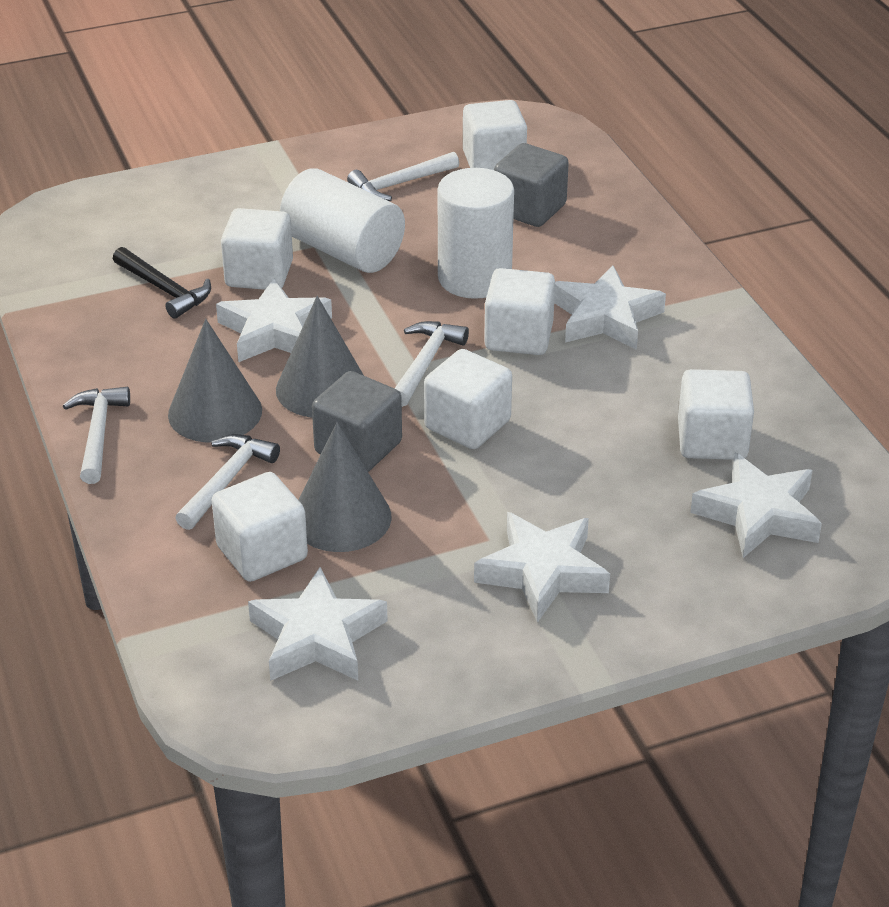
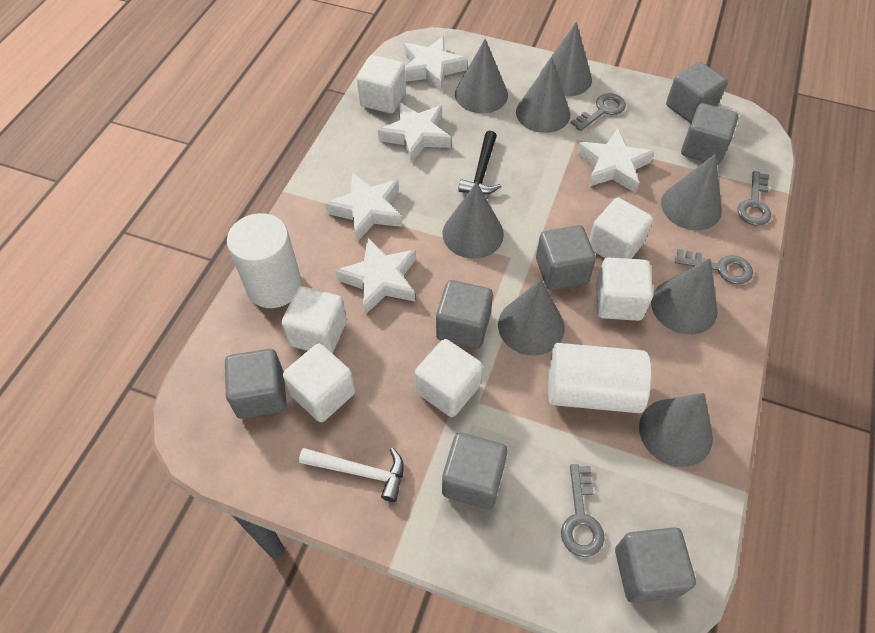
grey cone: 3 -> 8
grey cube: 2 -> 7
grey key: 0 -> 4
white hammer: 4 -> 1

